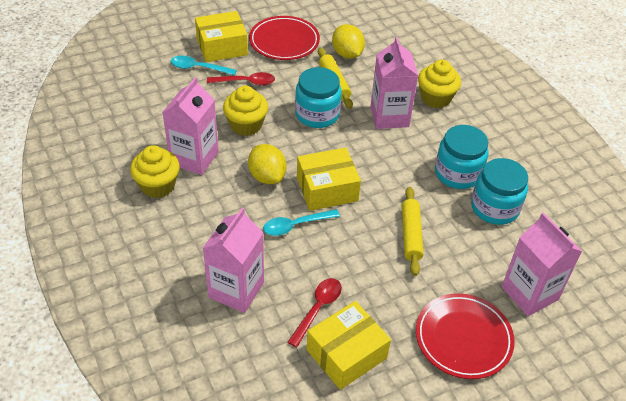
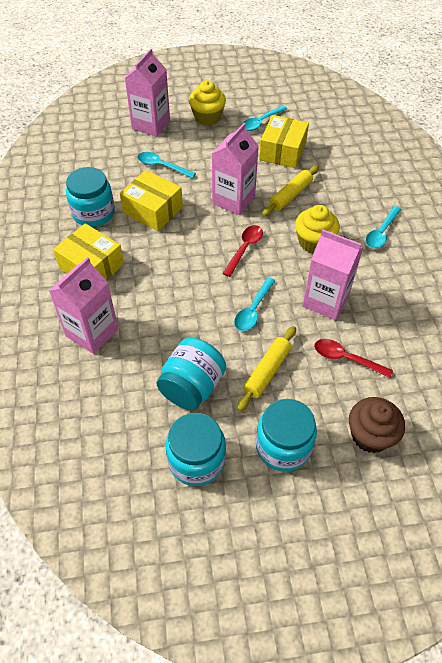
brown cupcake: 0 -> 1
red plate: 2 -> 0
turquoise jar: 3 -> 4
turquoise spoon: 2 -> 4
yellow cupcake: 3 -> 2
yellow lemon: 2 -> 0

